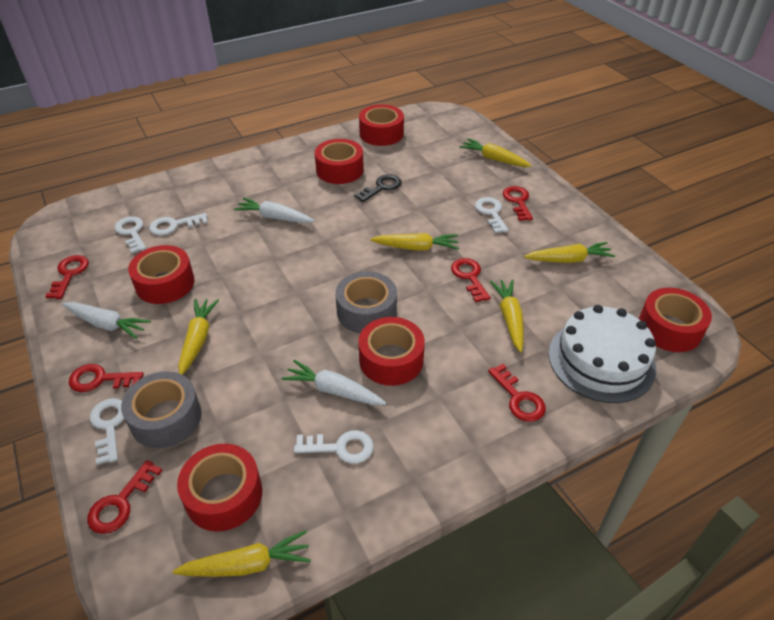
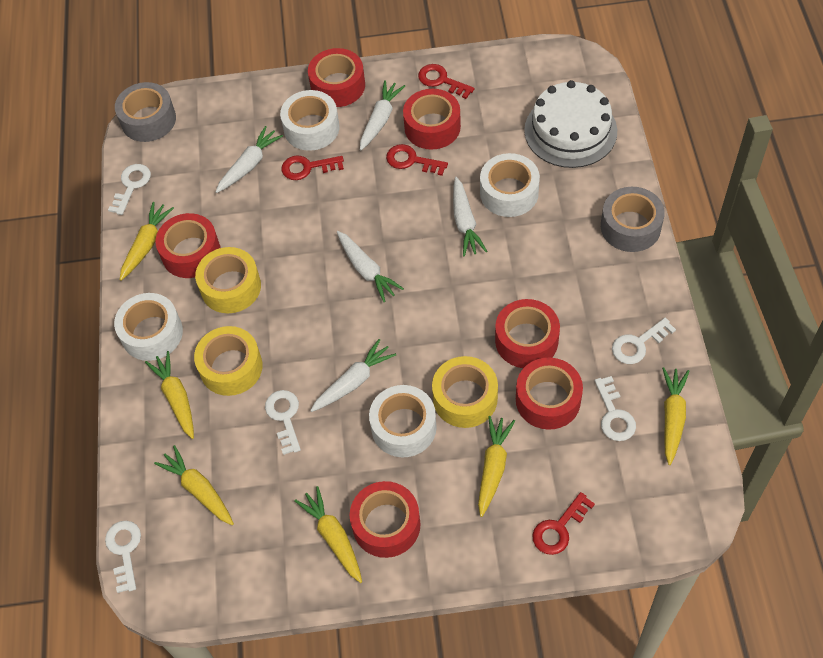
black key: 1 -> 0
red key: 6 -> 4
white carrot: 3 -> 5
white tape: 0 -> 4
yellow tape: 0 -> 3

